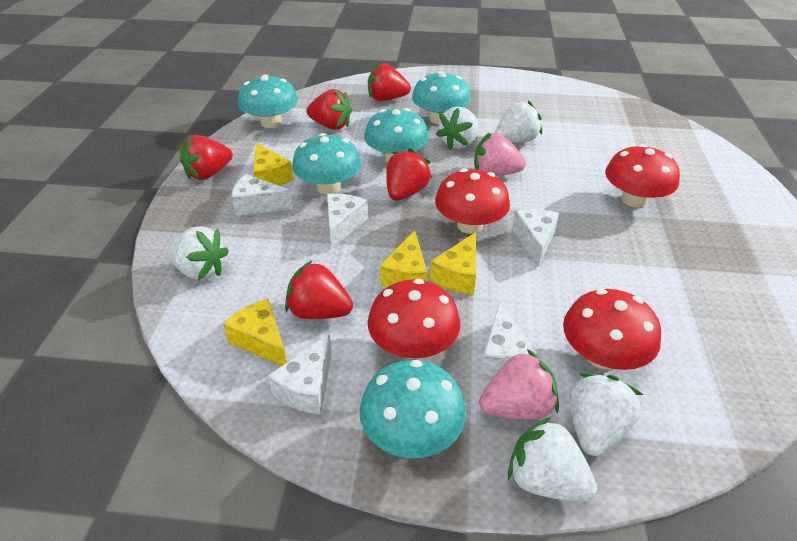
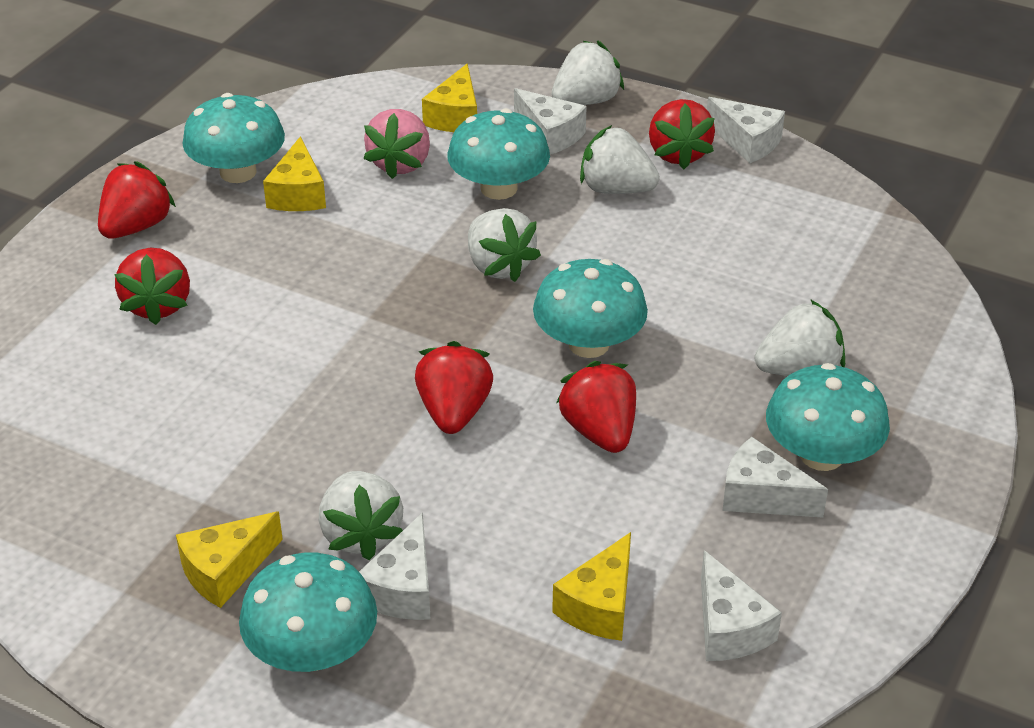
pink strawberry: 2 -> 1
red mushroom: 4 -> 0

